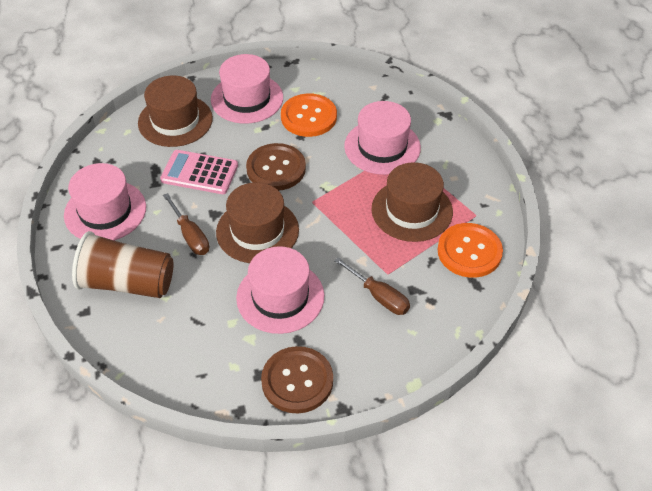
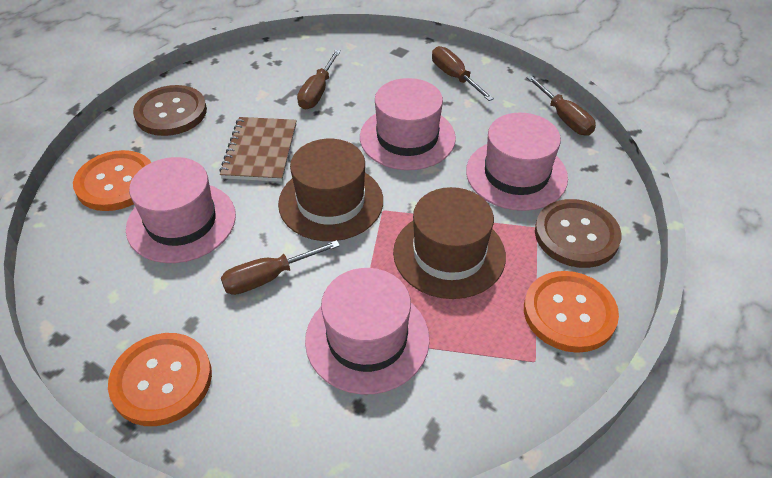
brown cup: 1 -> 0
brown hat: 3 -> 2
brown notebook: 0 -> 1
brown screwdriver: 2 -> 4
orange button: 2 -> 3
pink calculator: 1 -> 0

